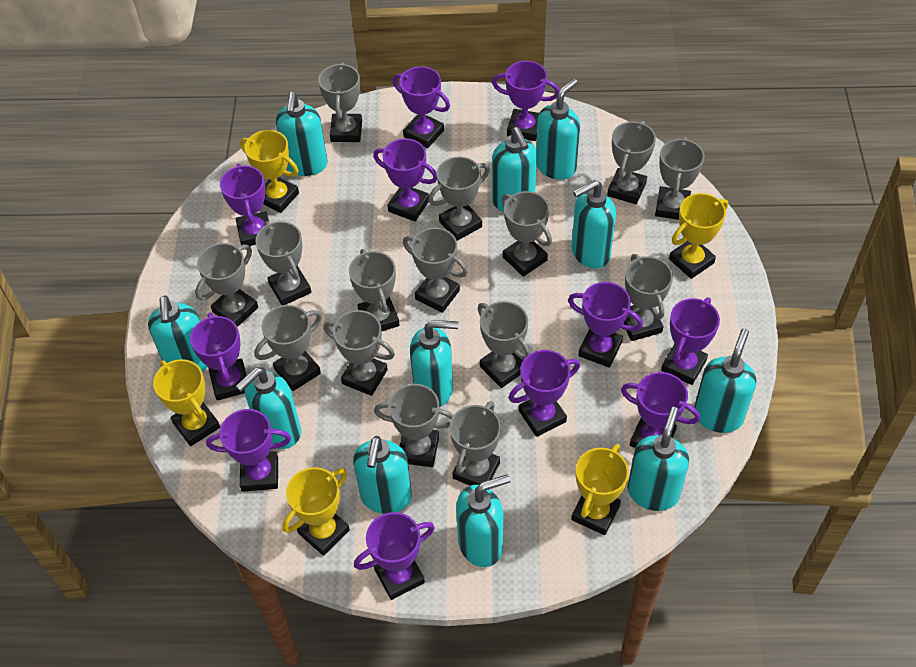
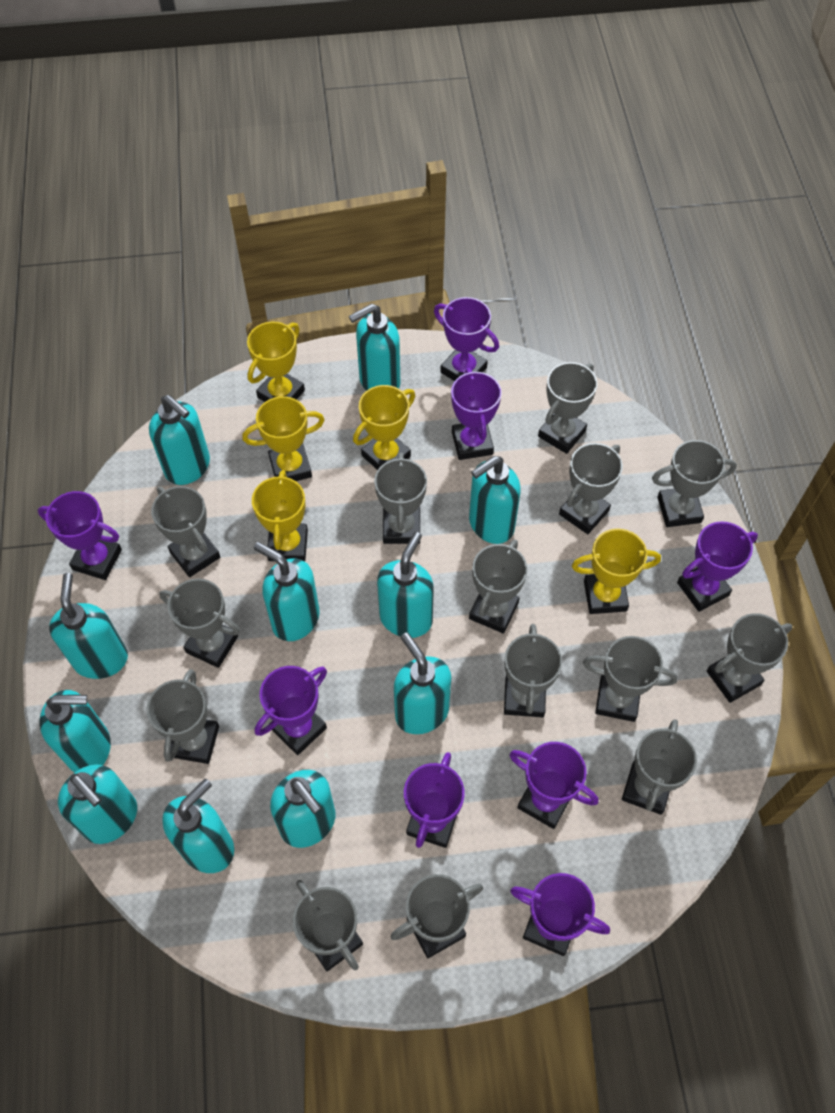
grey trophy: 15 -> 14
purple trophy: 11 -> 8

